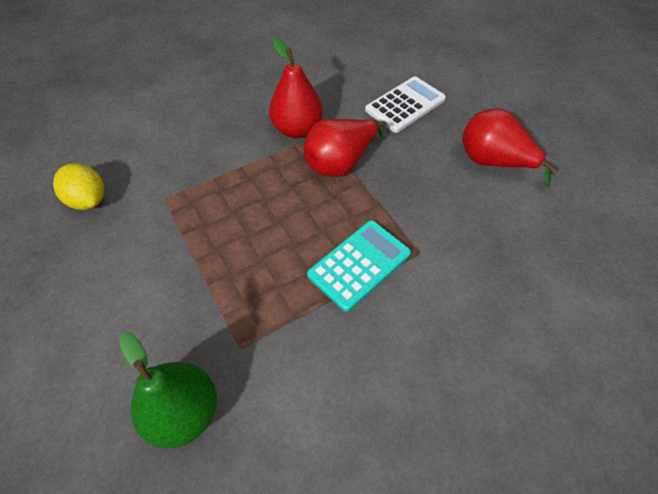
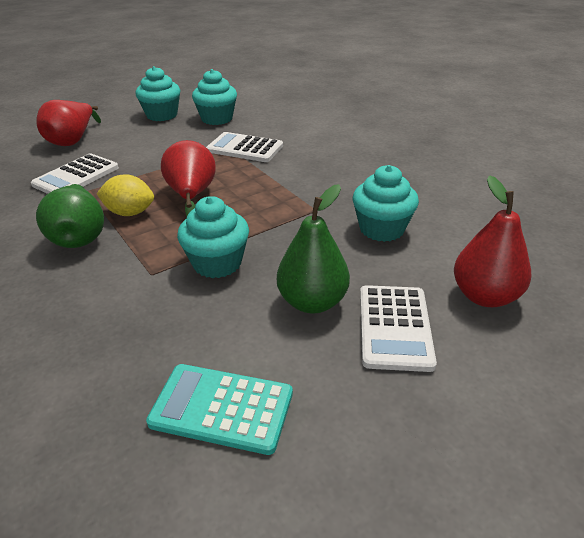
green pear: 1 -> 2
turquoise cupcake: 0 -> 4
white calculator: 1 -> 3

